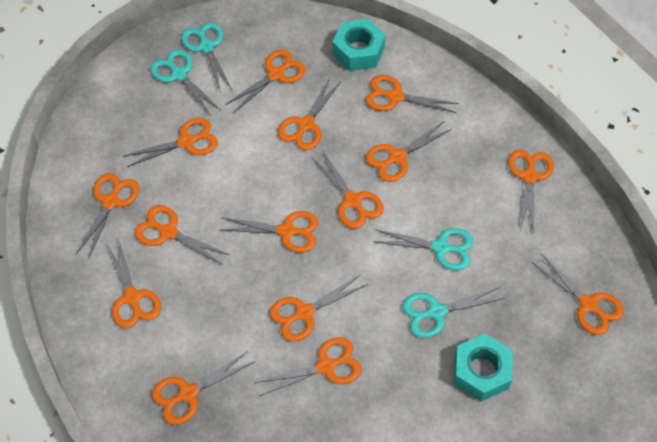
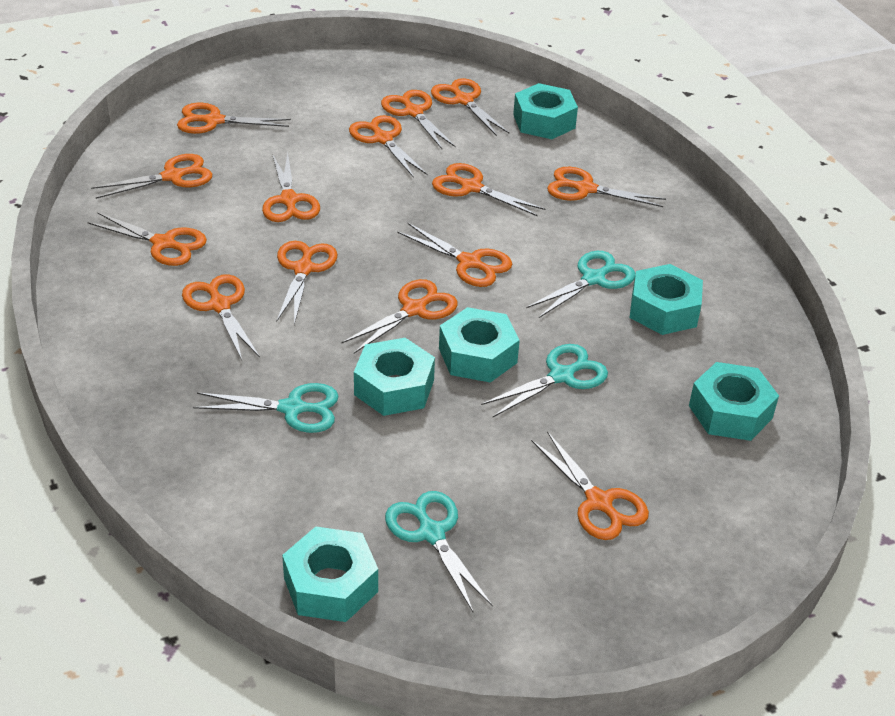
orange scissors: 15 -> 14
turquoise nut: 2 -> 6

